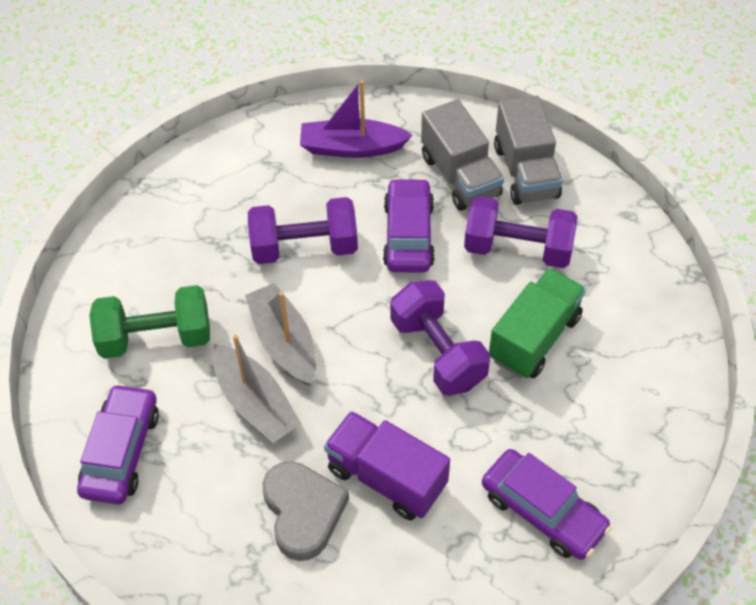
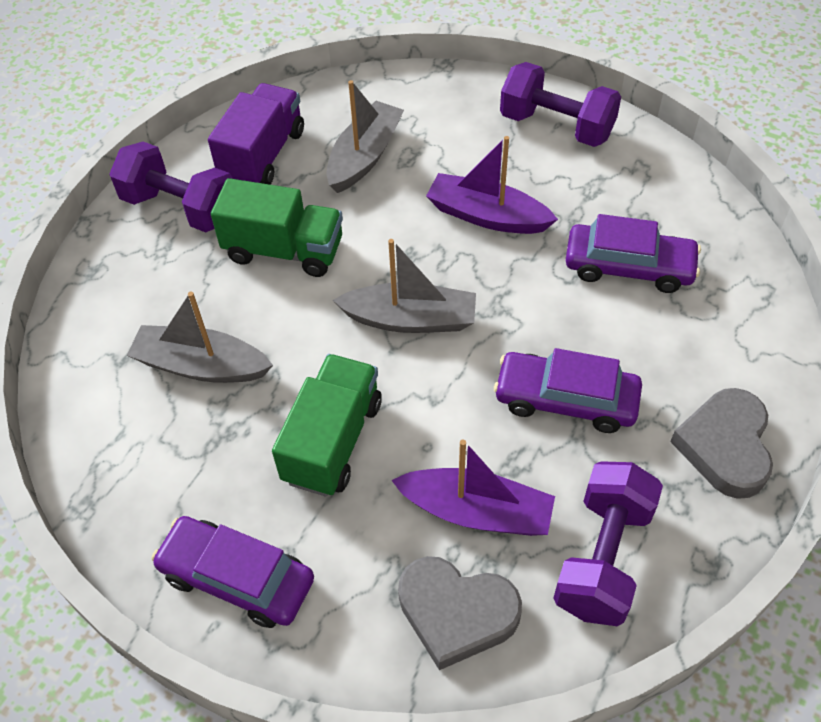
green dumbbell: 1 -> 0
green truck: 1 -> 2
grey boat: 2 -> 3
grey heart: 1 -> 2
grey truck: 2 -> 0
purple boat: 1 -> 2

